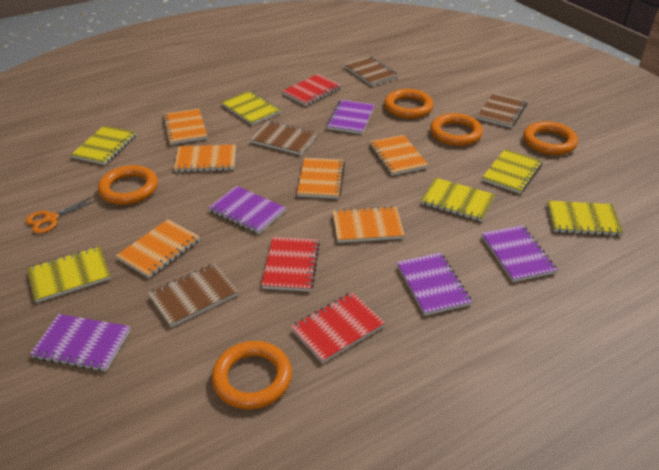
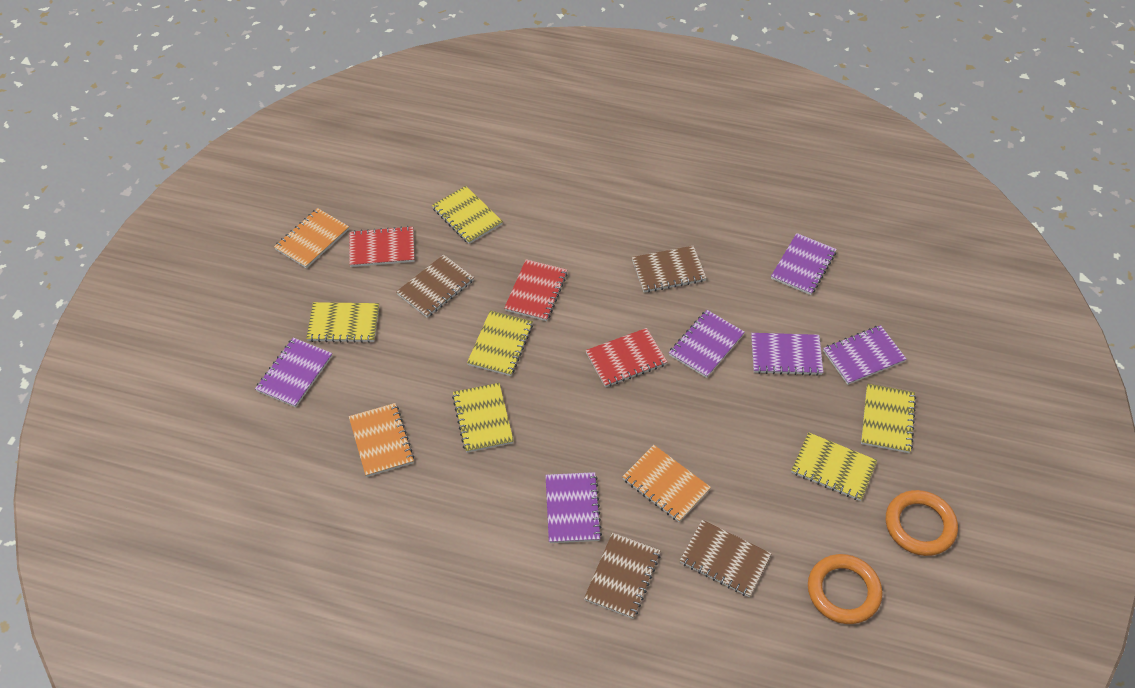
orange notebook: 6 -> 3
orange ring: 5 -> 2
orange scissors: 1 -> 0
purple notebook: 5 -> 6

